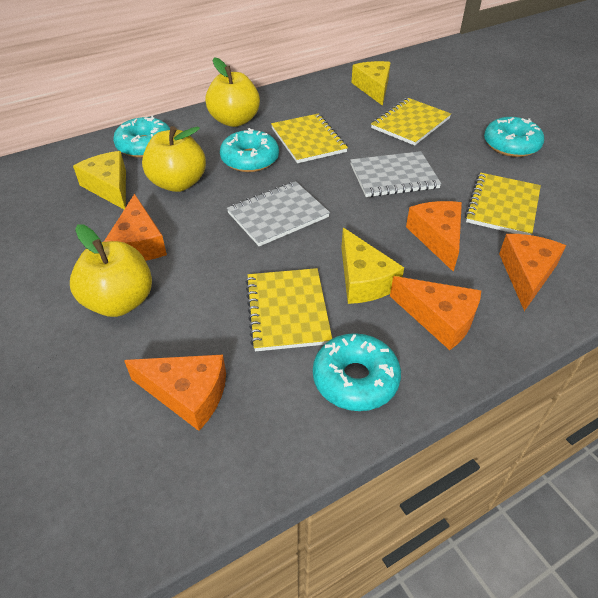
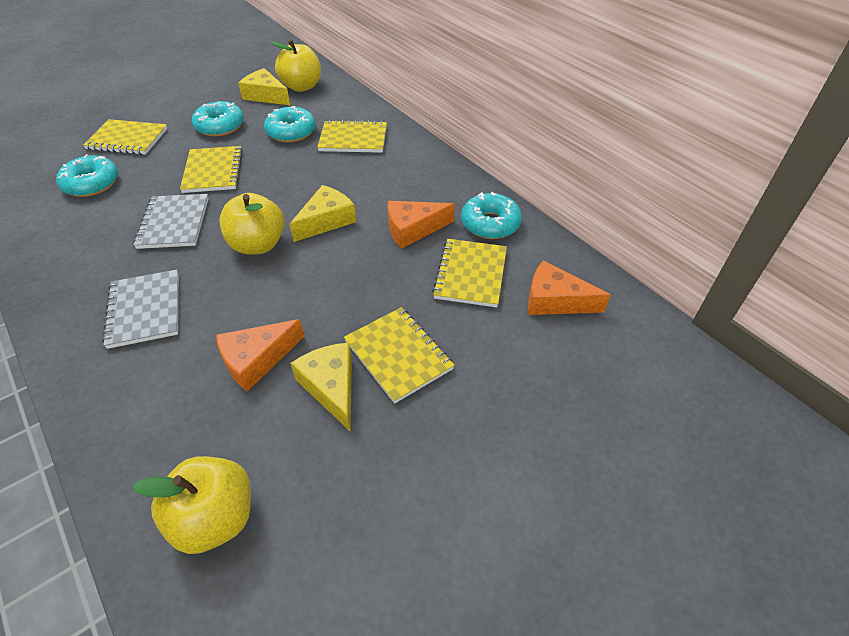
orange cheese: 5 -> 3
yellow notebook: 4 -> 5

